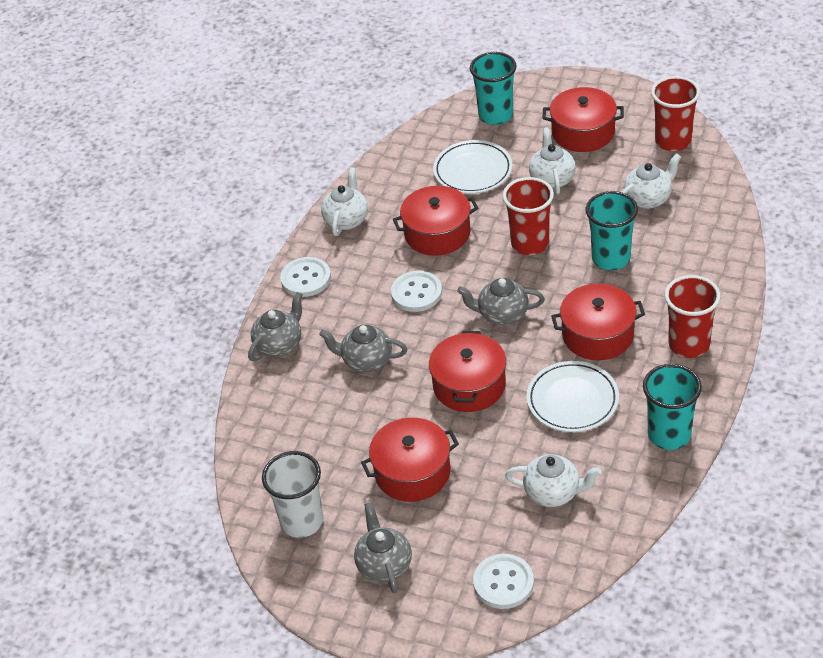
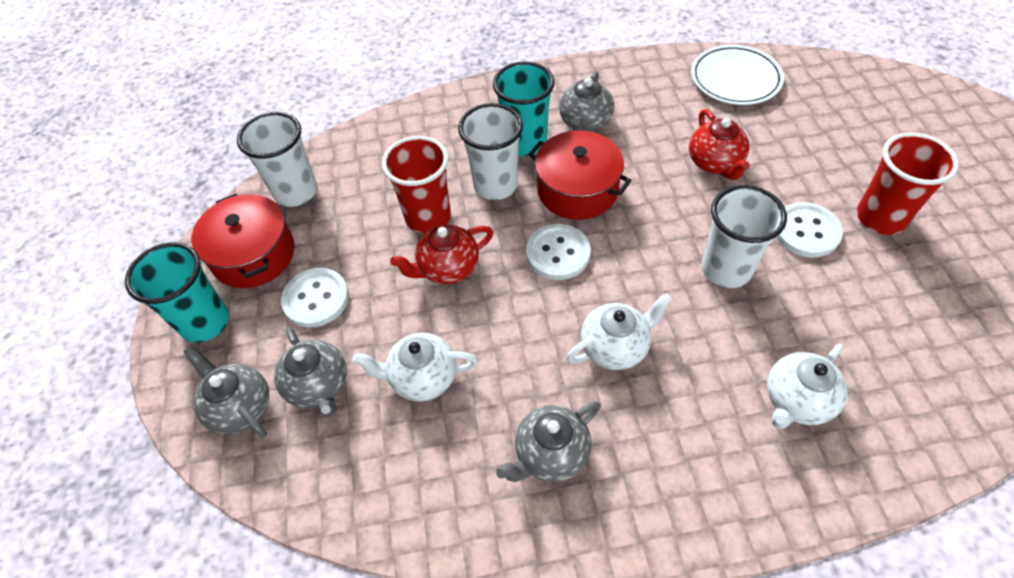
red cup: 3 -> 2
red pot: 5 -> 2
red teapot: 0 -> 2
turquoise cup: 3 -> 2
white cup: 1 -> 3
white plate: 2 -> 1
white teapot: 4 -> 3

